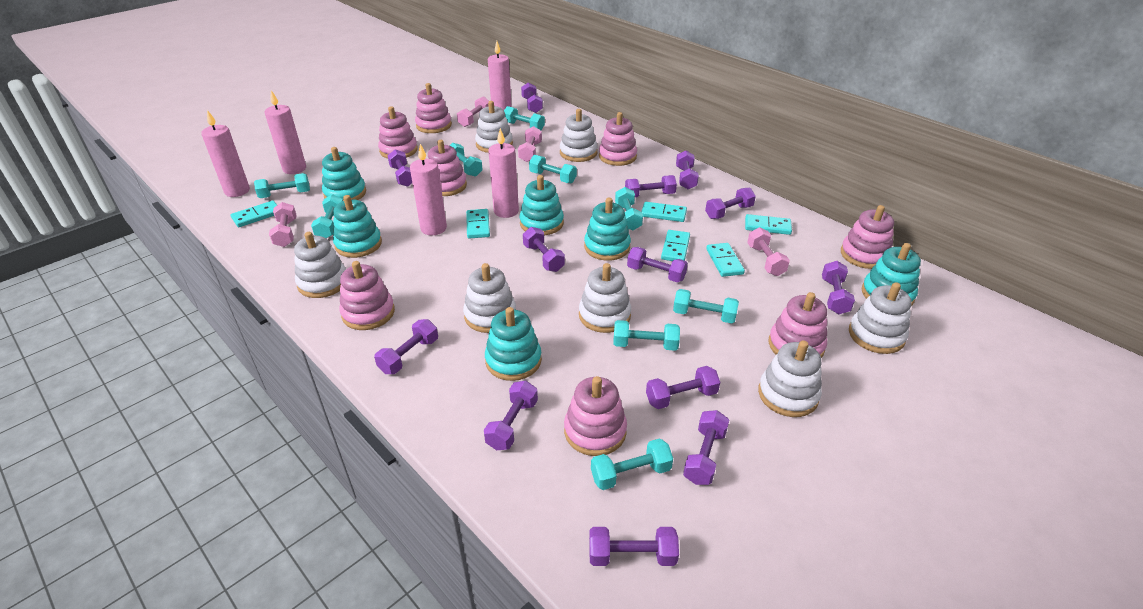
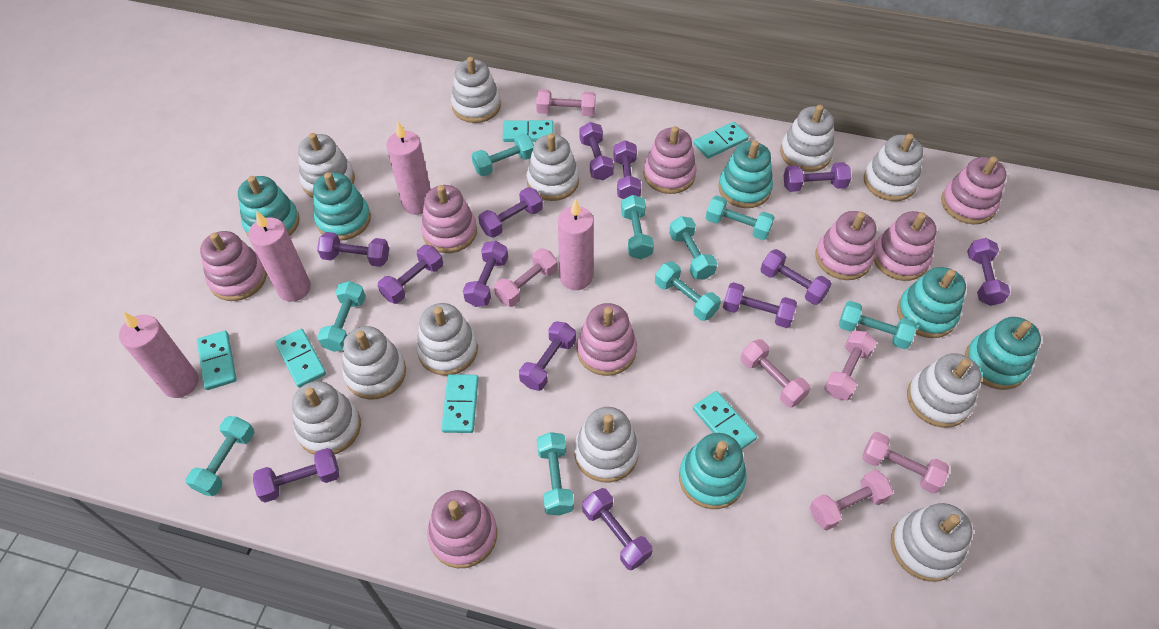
pink candle: 5 -> 4
pink dumbbell: 4 -> 6
white stacking toy: 7 -> 11

